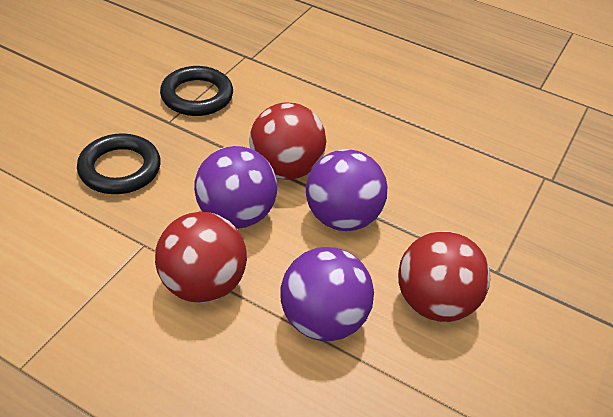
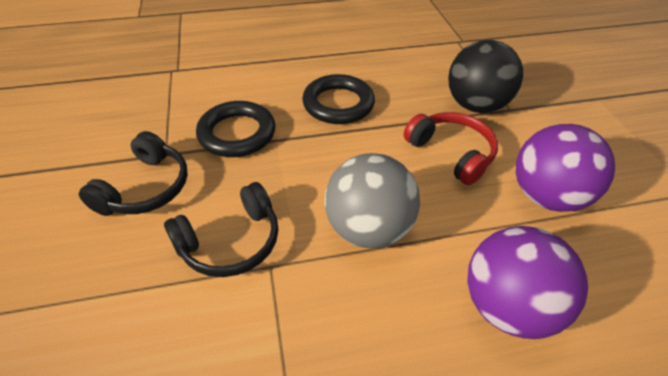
black ball: 0 -> 1
black headphones: 0 -> 2
grey ball: 0 -> 1
purple ball: 3 -> 2
red ball: 3 -> 0
red headphones: 0 -> 1

